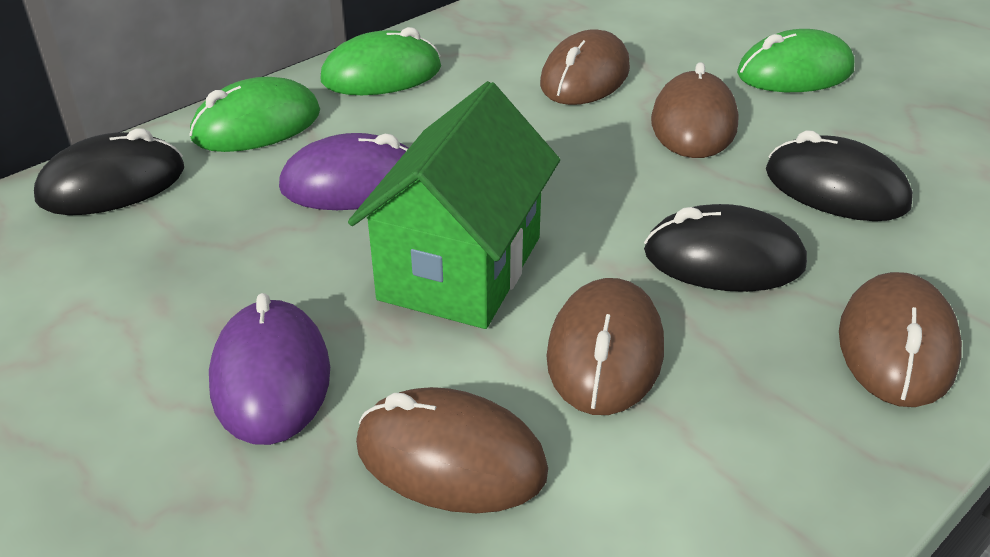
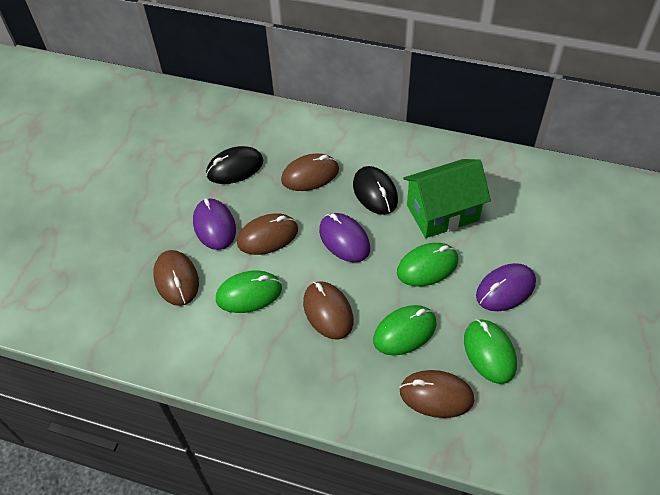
black mouse: 3 -> 2
green mouse: 3 -> 4
purple mouse: 2 -> 3

